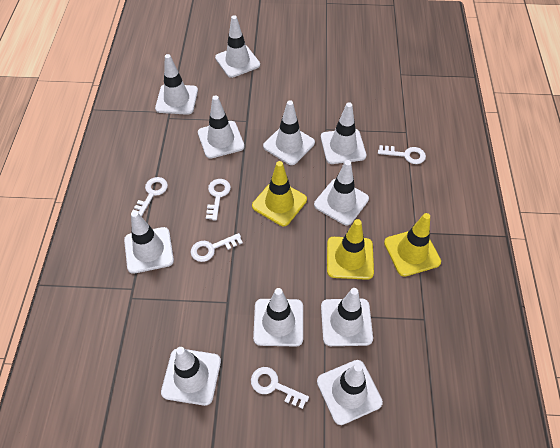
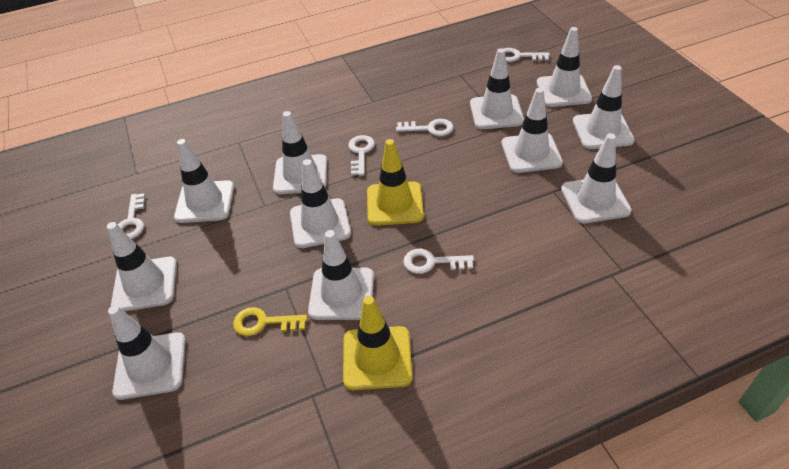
yellow key: 0 -> 1
yellow traffic cone: 3 -> 2

